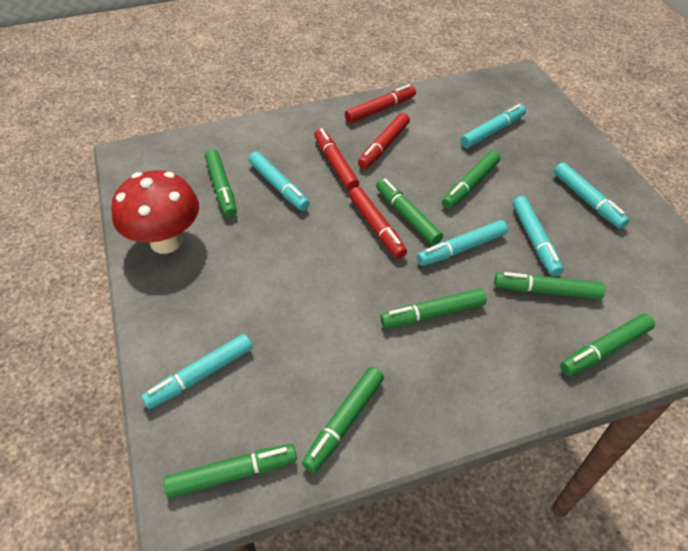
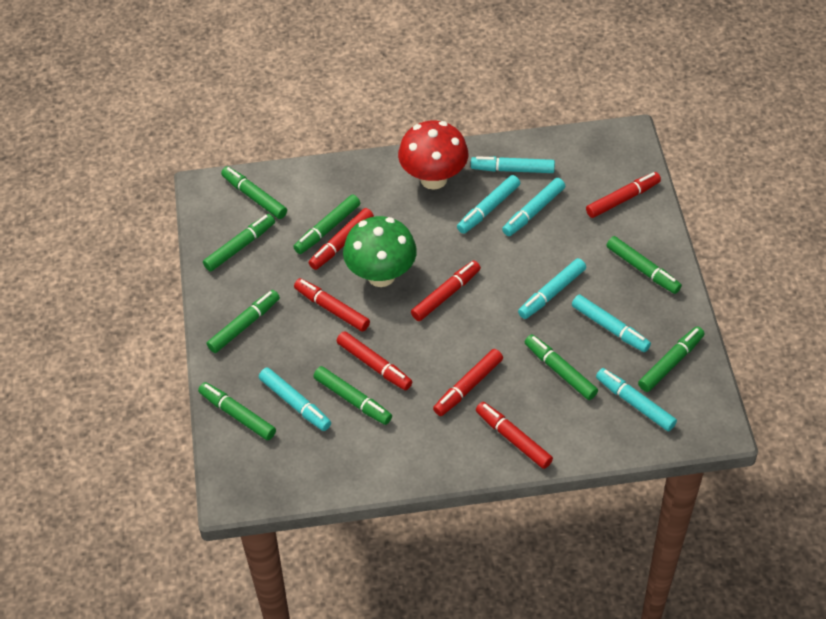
green marker: 8 -> 9
green mushroom: 0 -> 1
red marker: 4 -> 7
turquoise marker: 6 -> 7

